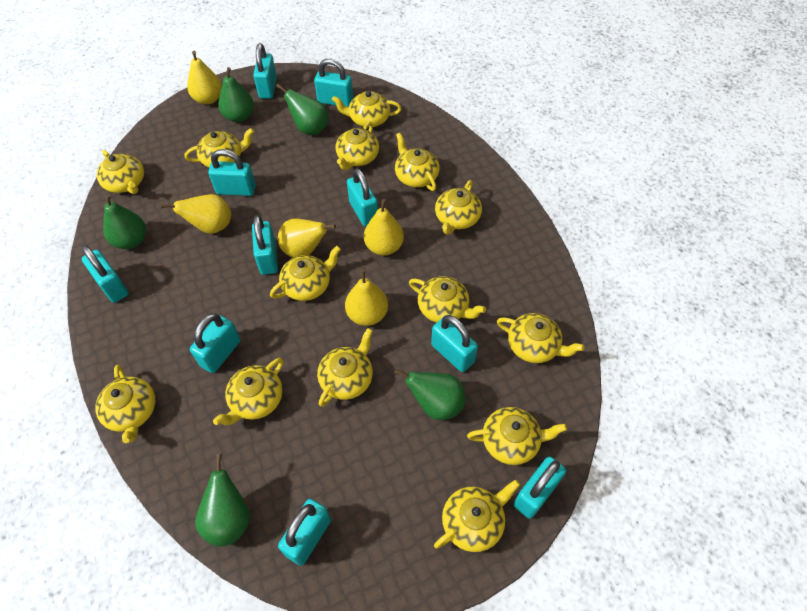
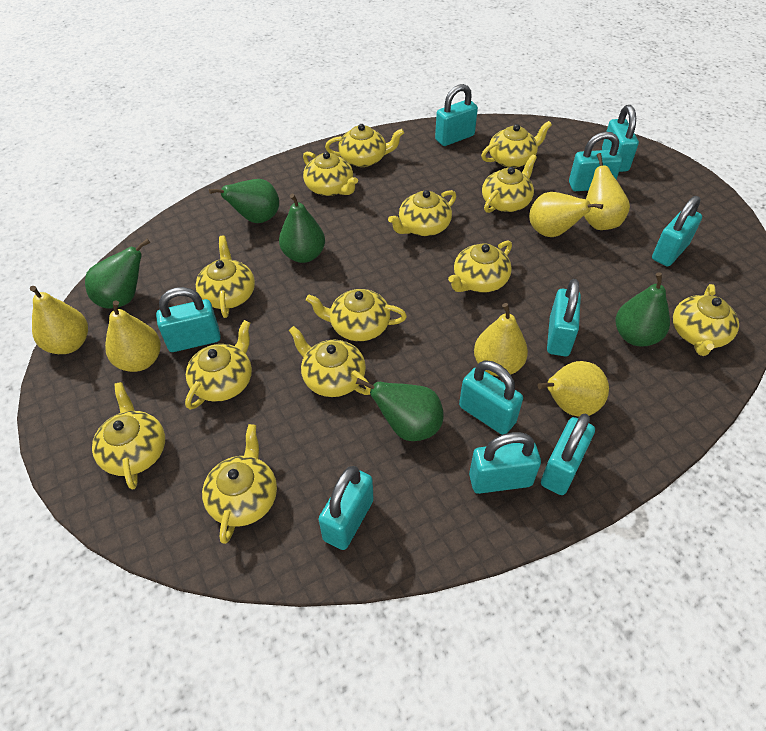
yellow pear: 5 -> 6
yellow teapot: 14 -> 13

